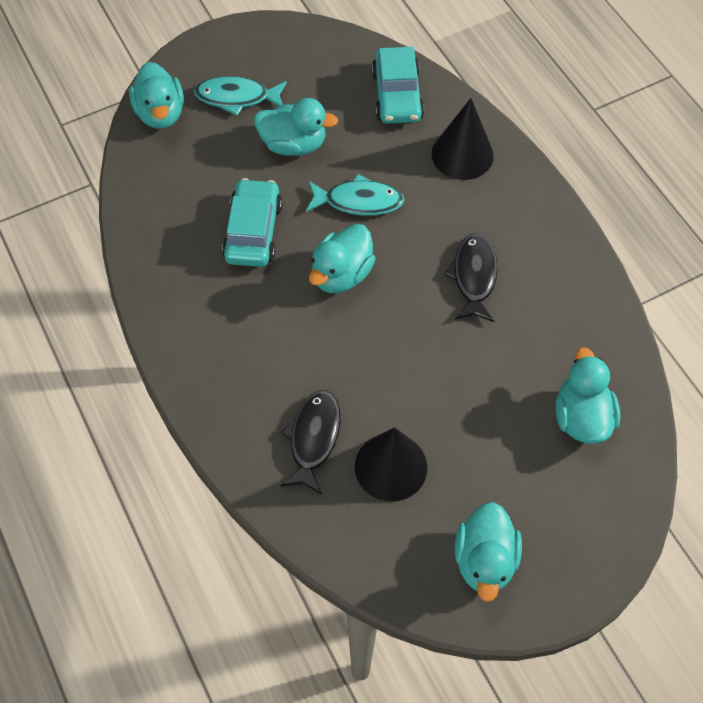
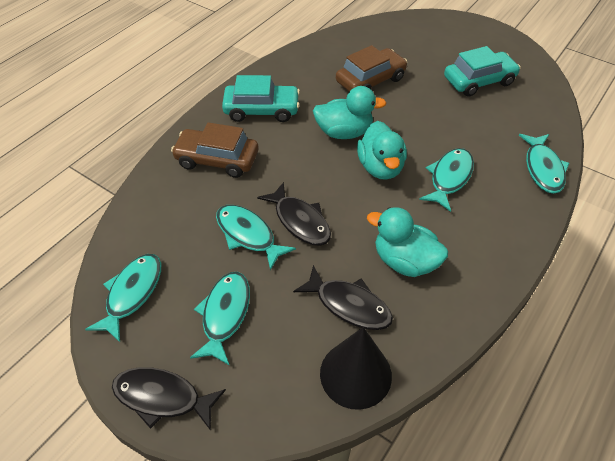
black cone: 2 -> 1
black fish: 2 -> 3
brown car: 0 -> 2
turquoise duck: 5 -> 3
turquoise fish: 2 -> 5

